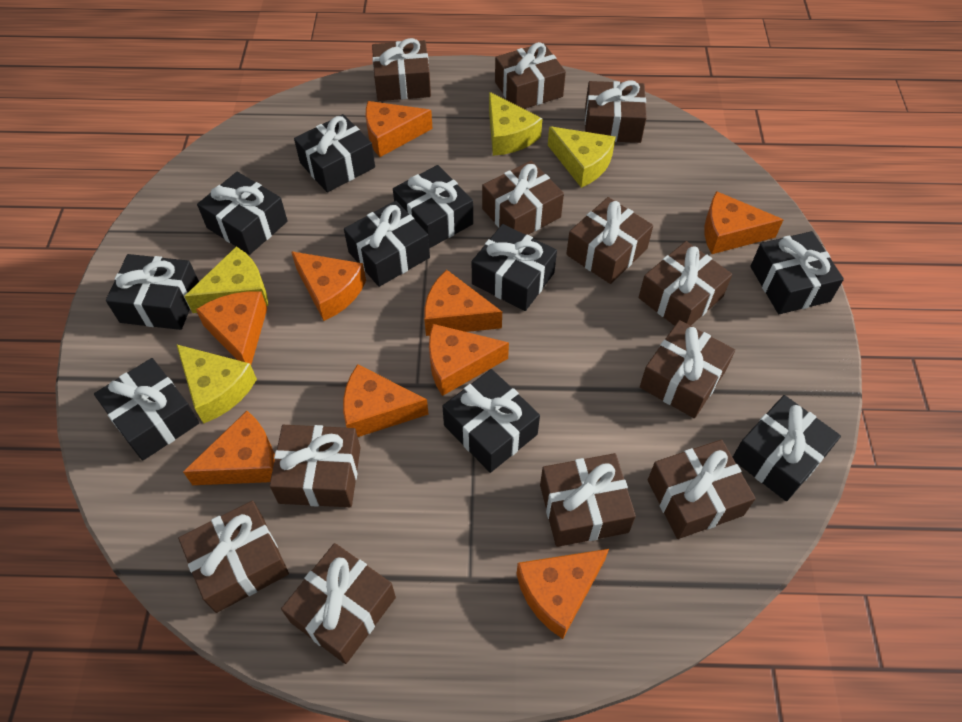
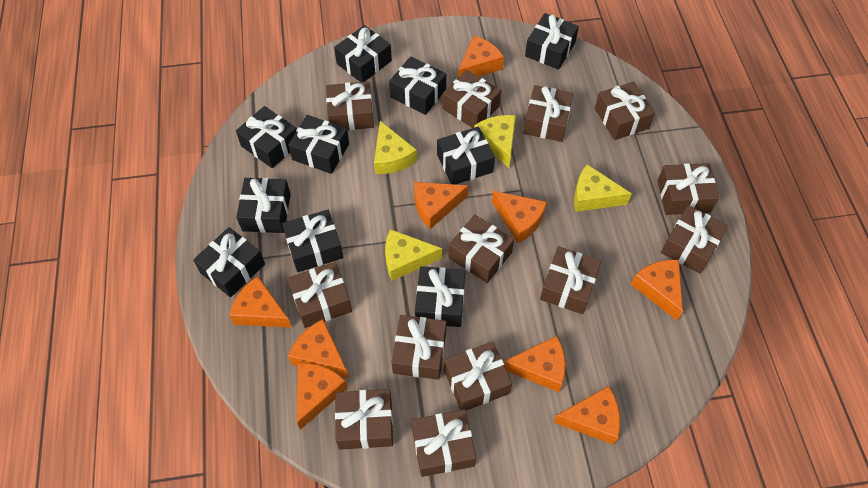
brown gift: 12 -> 13

